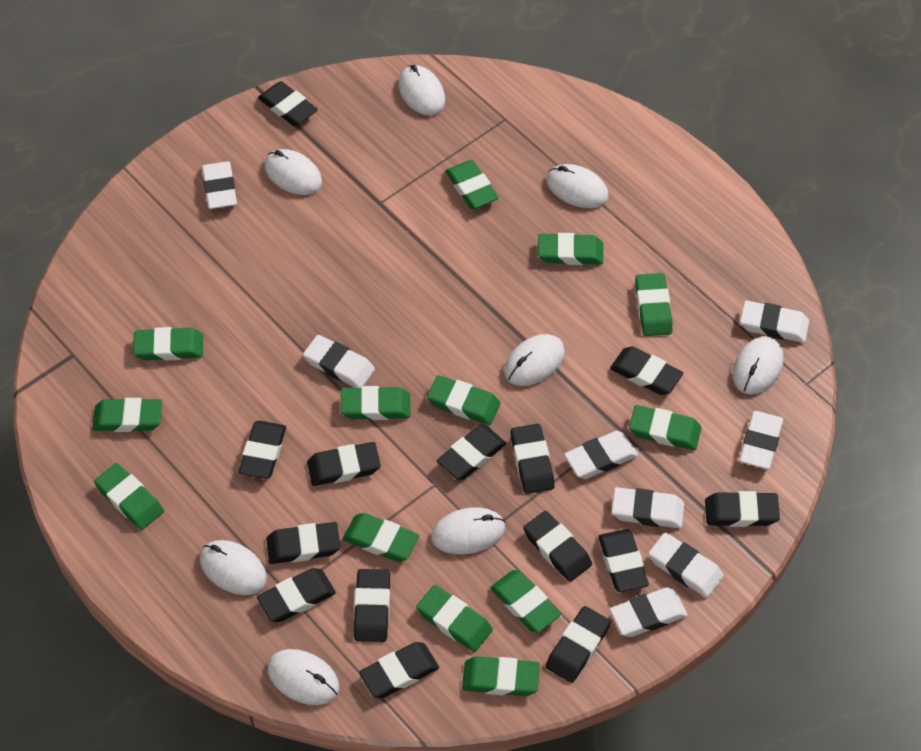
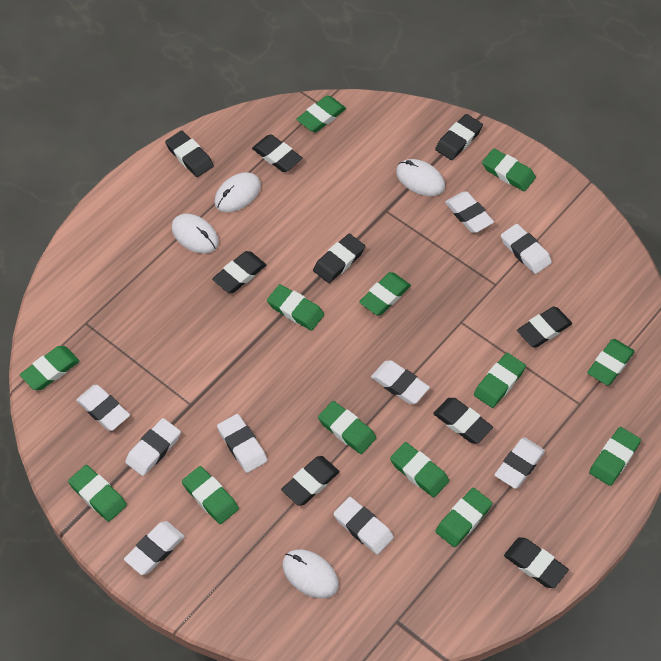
black eraser: 14 -> 9
white eraser: 8 -> 9
white mouse: 8 -> 4

